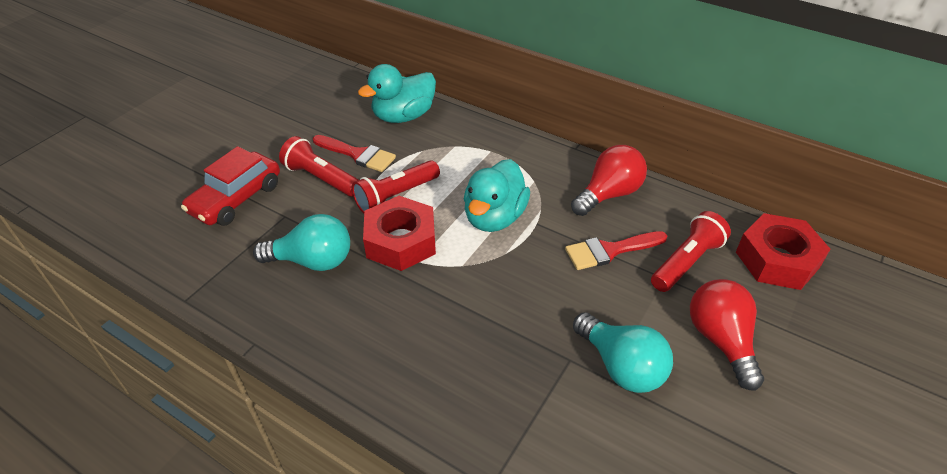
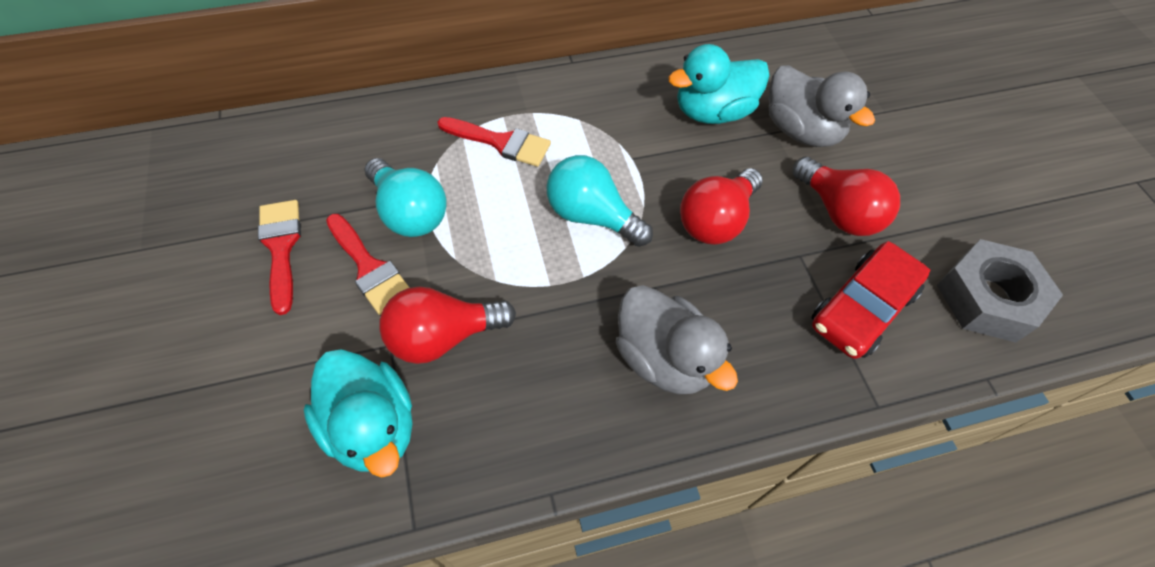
grey duck: 0 -> 2
grey nut: 0 -> 1
red brush: 2 -> 3
red flashlight: 3 -> 0
red light bulb: 2 -> 3
red nut: 2 -> 0

